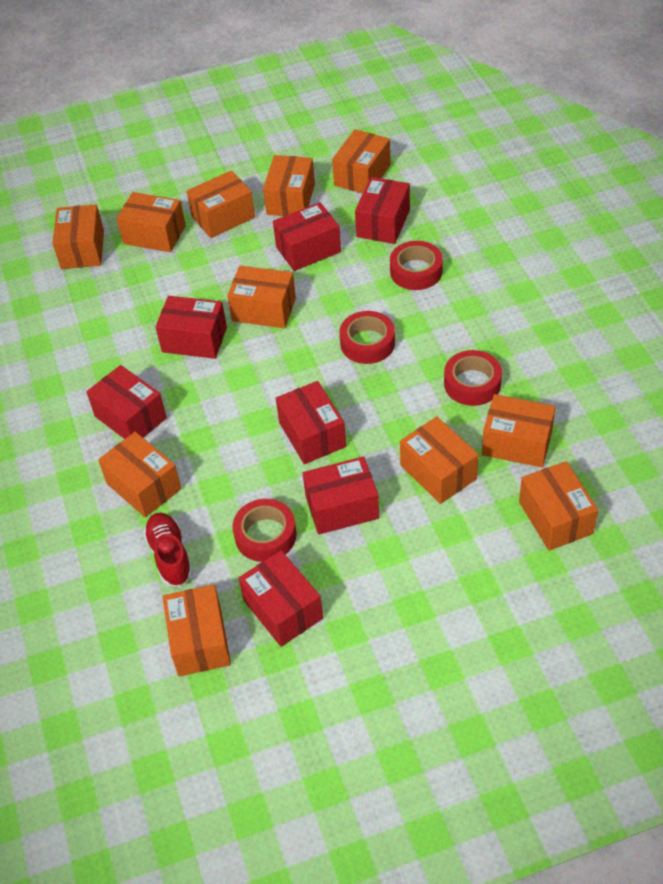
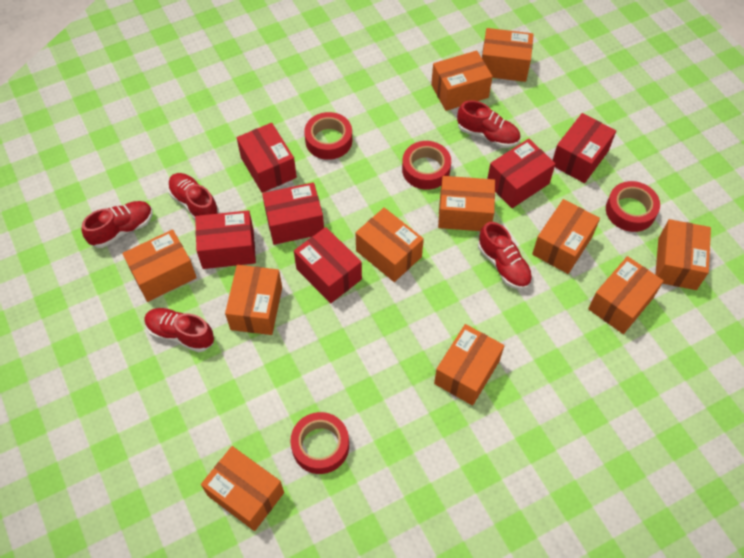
red box: 7 -> 6
red shoe: 1 -> 5

